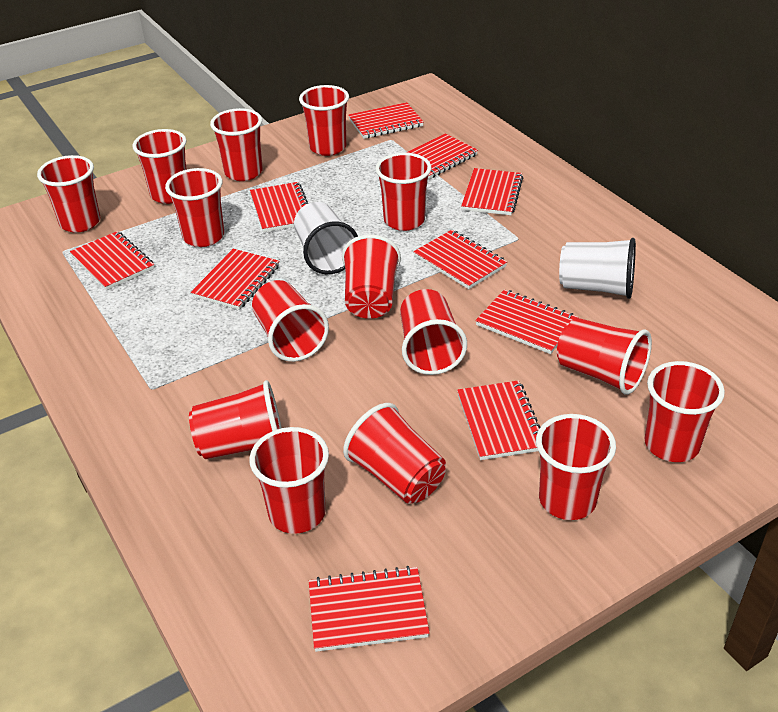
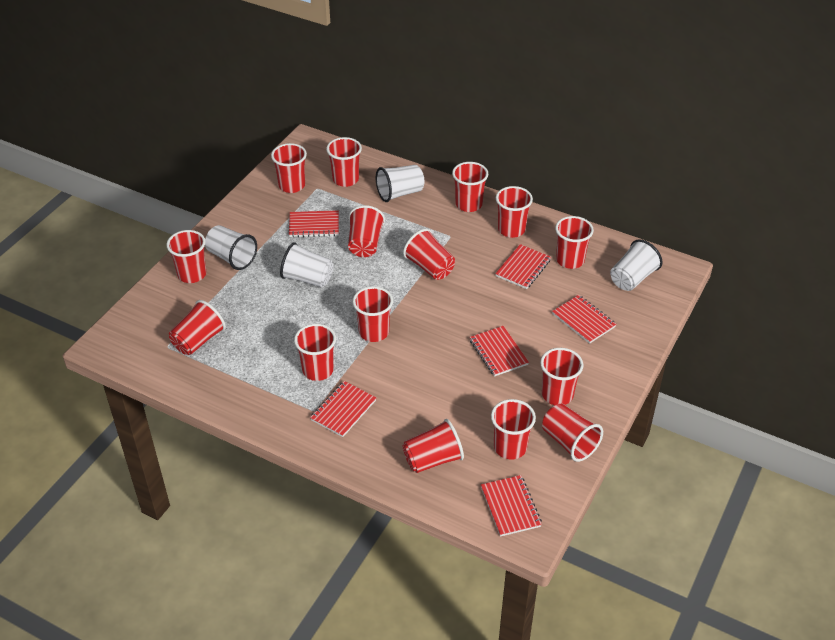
red notebook: 10 -> 6
white cup: 2 -> 4

